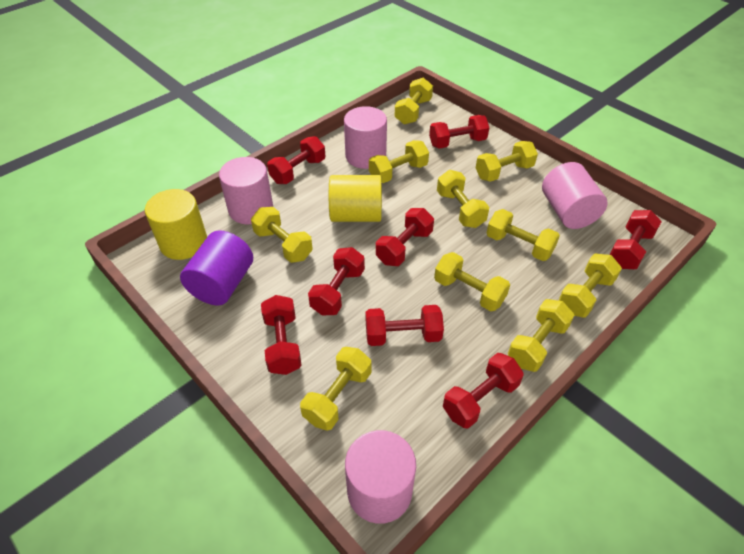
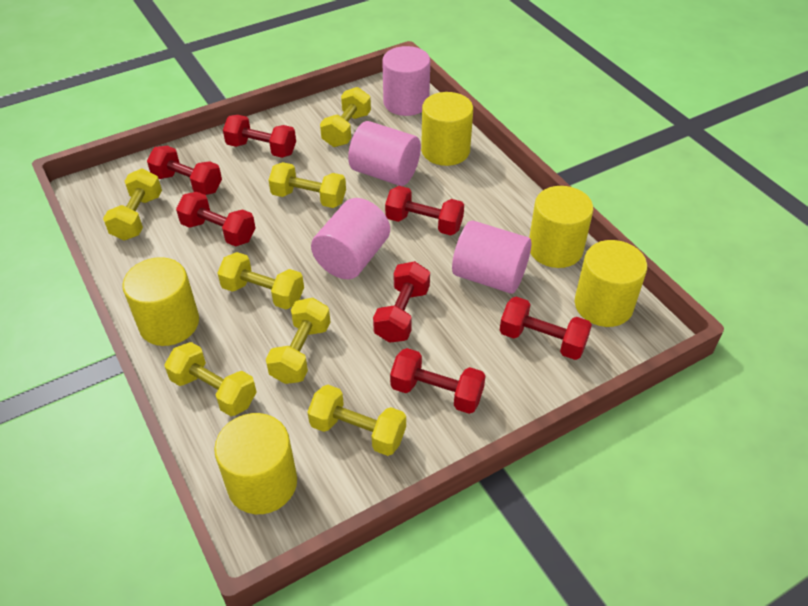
purple cylinder: 1 -> 0
red dumbbell: 8 -> 7
yellow cylinder: 2 -> 5
yellow dumbbell: 10 -> 7

